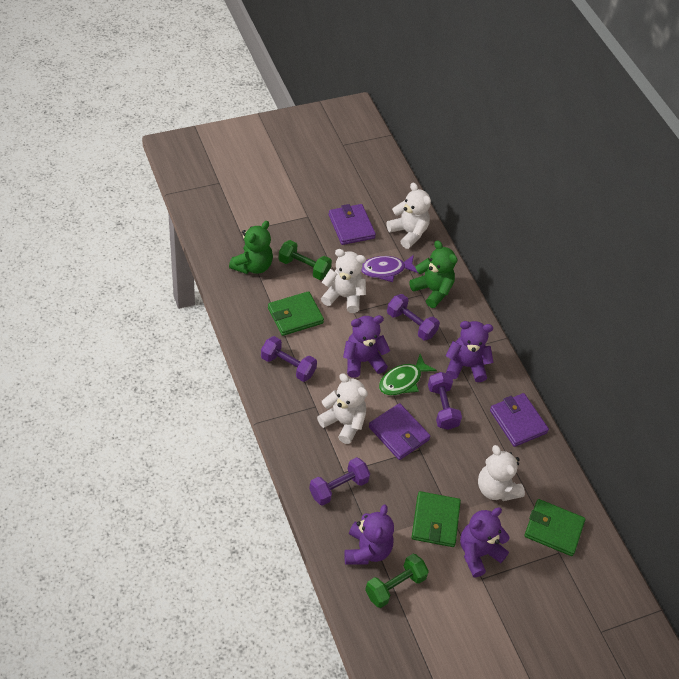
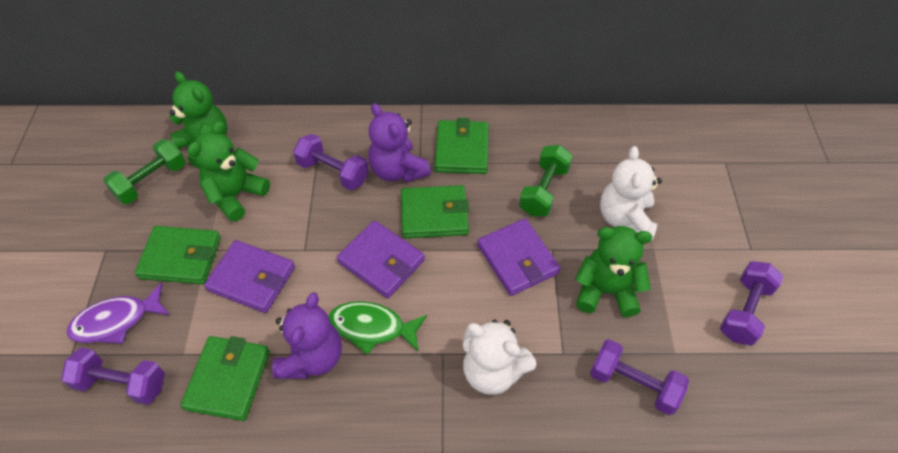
green teddy bear: 2 -> 3
green wallet: 3 -> 4
purple teddy bear: 4 -> 2
white teddy bear: 4 -> 2

